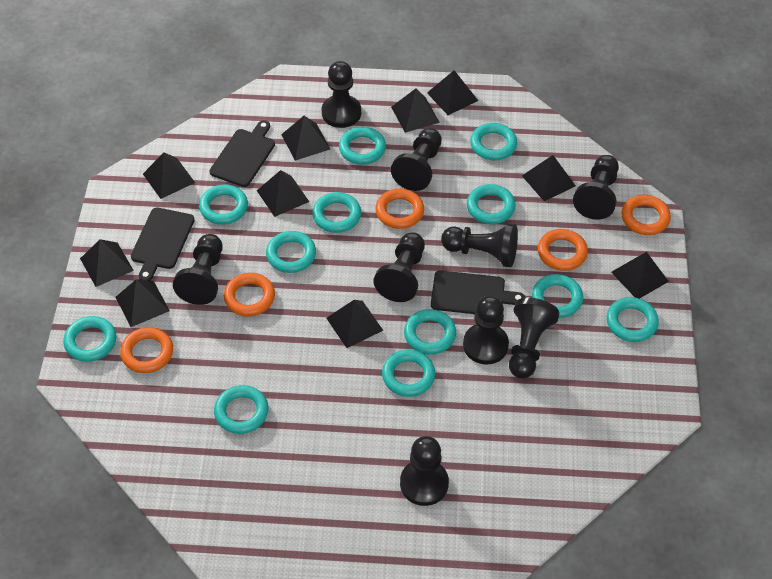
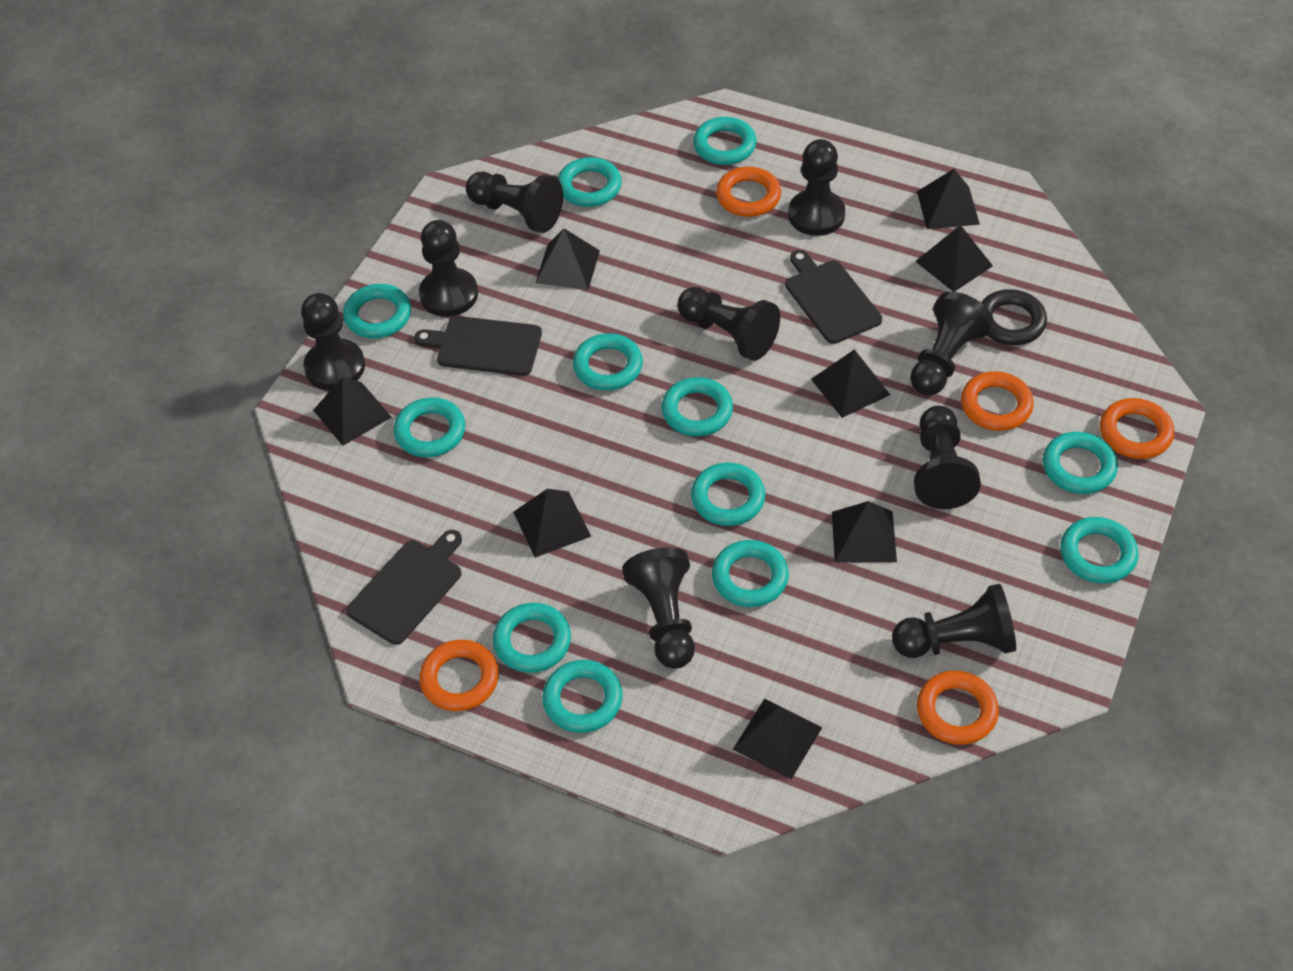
black pyramid: 10 -> 8
black ring: 0 -> 1

